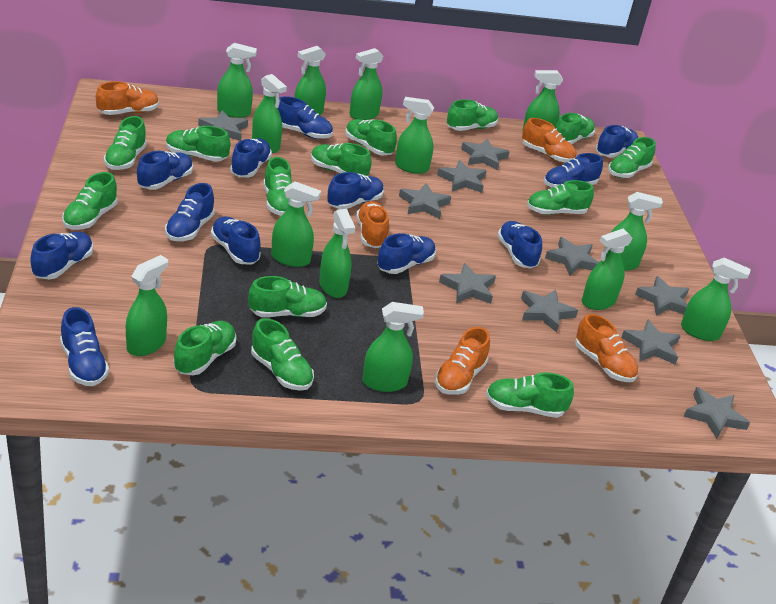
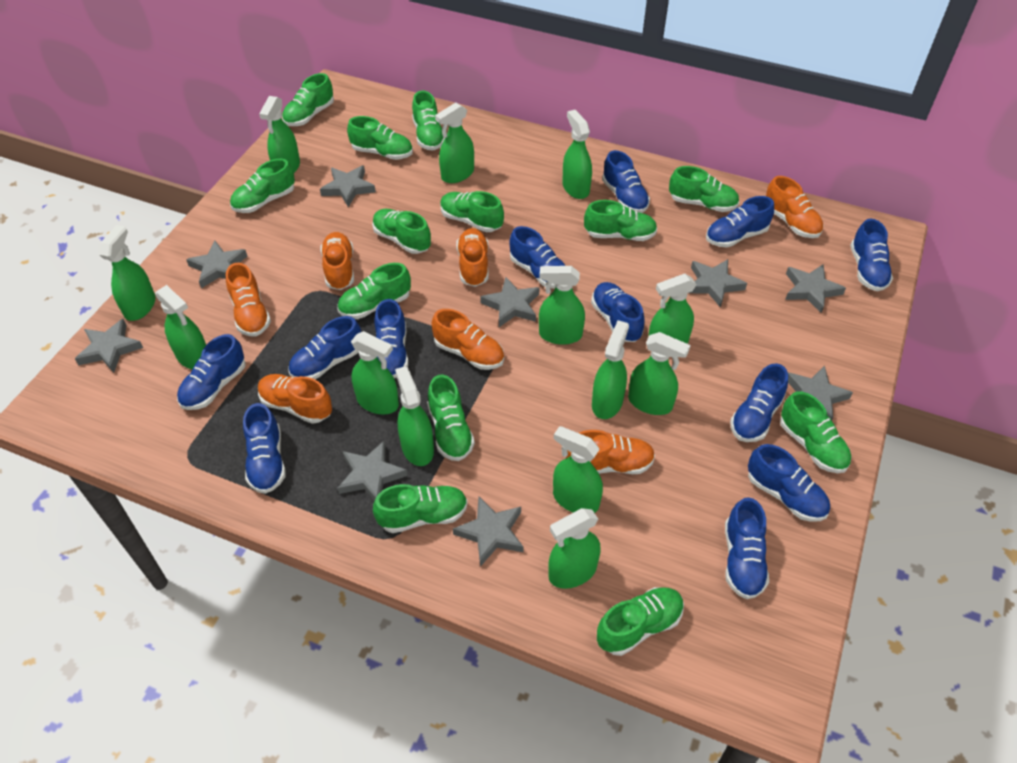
green shoe: 14 -> 13
grey star: 10 -> 9
orange shoe: 5 -> 7

